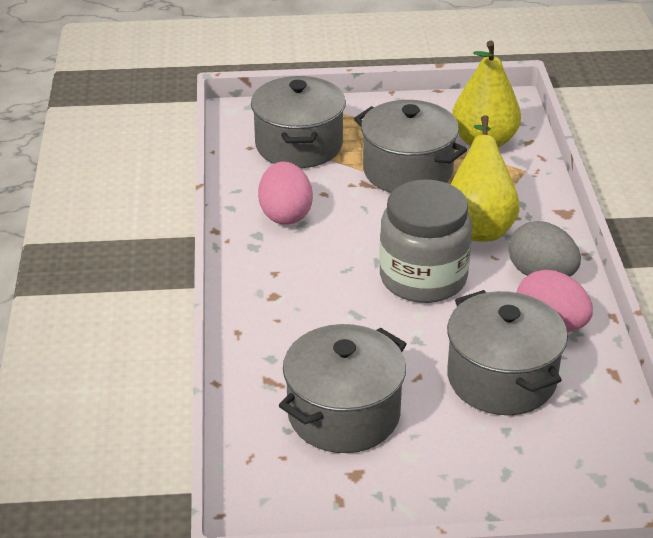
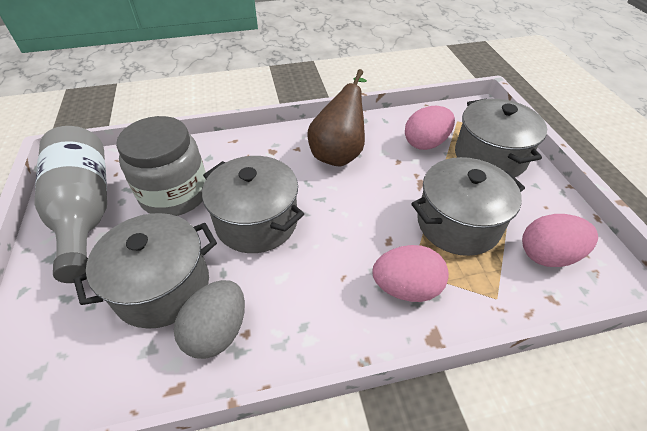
brown pear: 0 -> 1
grey bottle: 0 -> 1
pink egg: 2 -> 3
yellow pear: 2 -> 0

